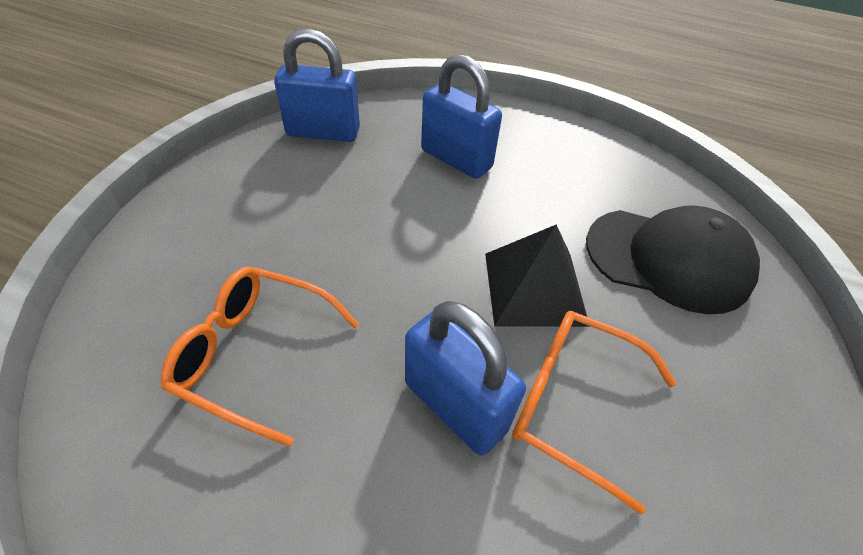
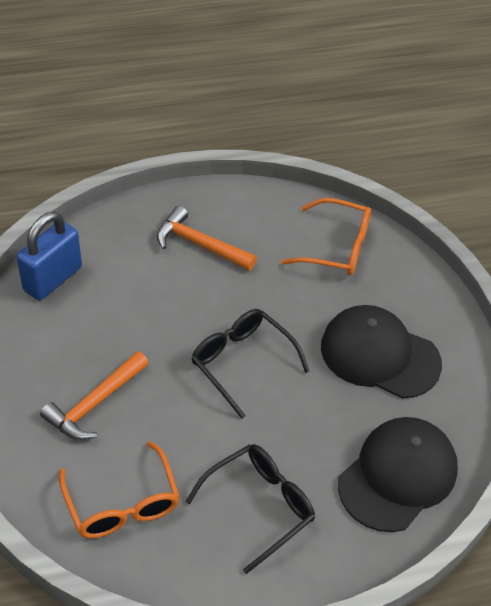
black cap: 1 -> 2
black glasses: 0 -> 2
black pyramid: 1 -> 0
blue padlock: 3 -> 1
orange hammer: 0 -> 2

